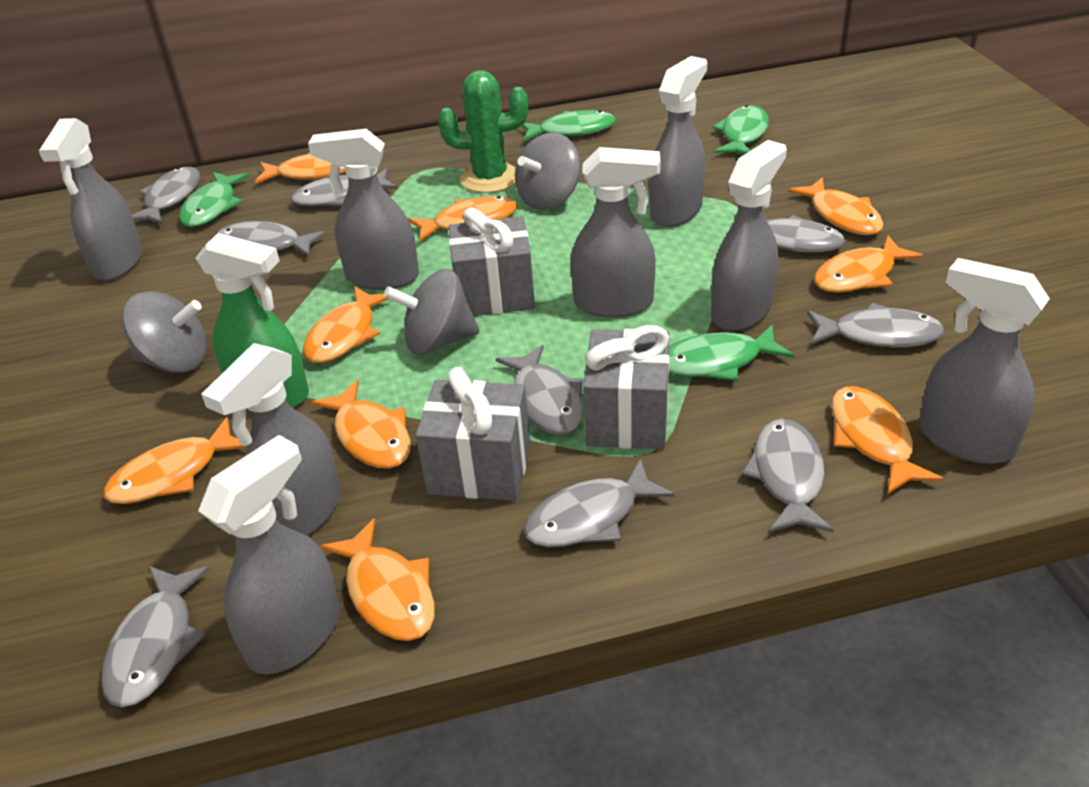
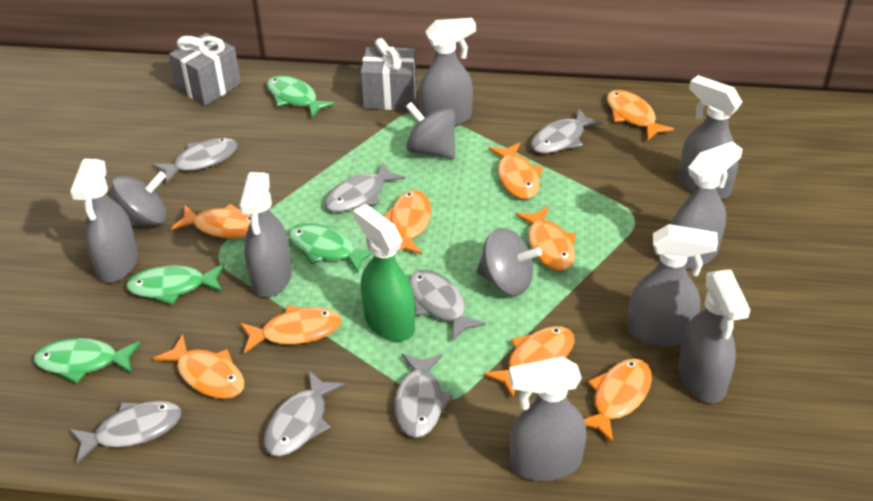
green cactus: 1 -> 0
grey fish: 9 -> 7
grey gift: 3 -> 2

